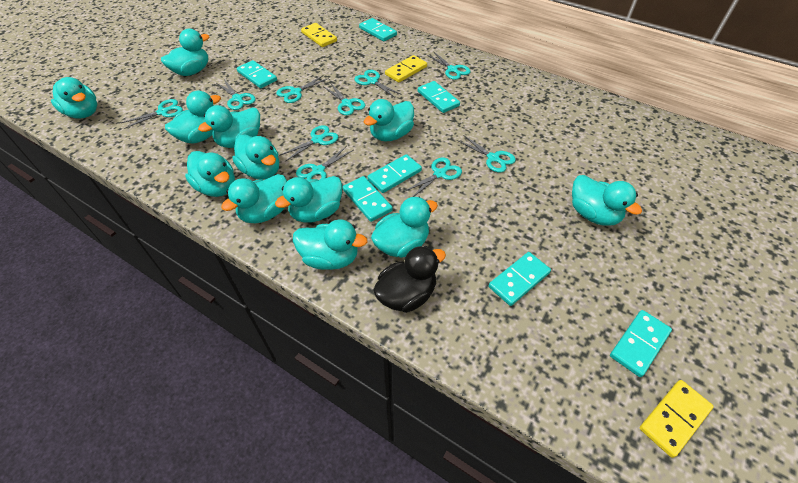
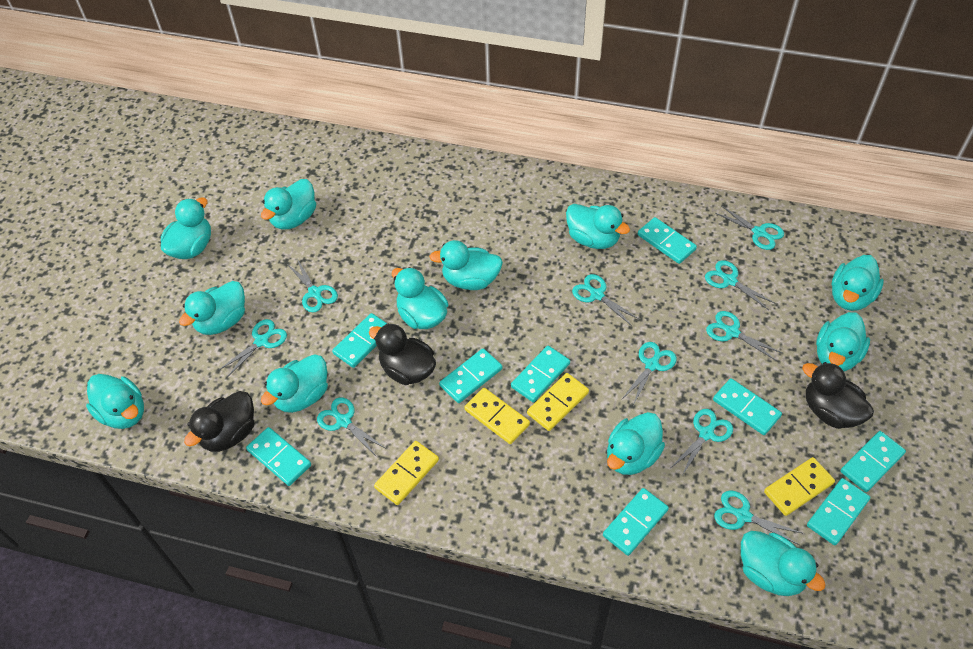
black duck: 1 -> 3
turquoise domino: 7 -> 9
yellow domino: 3 -> 4

